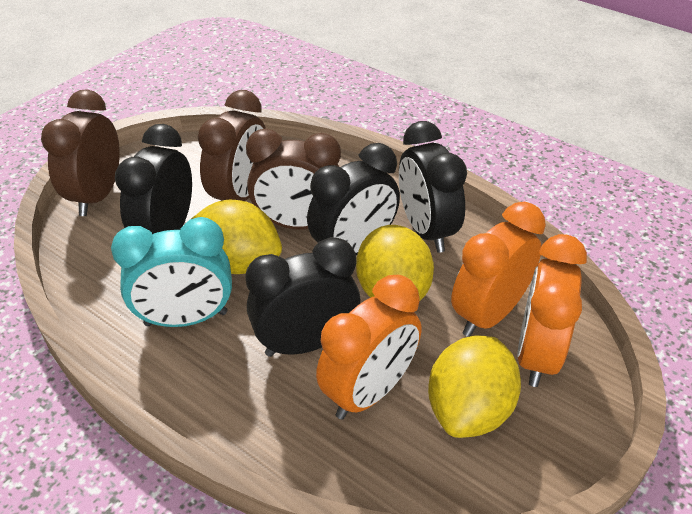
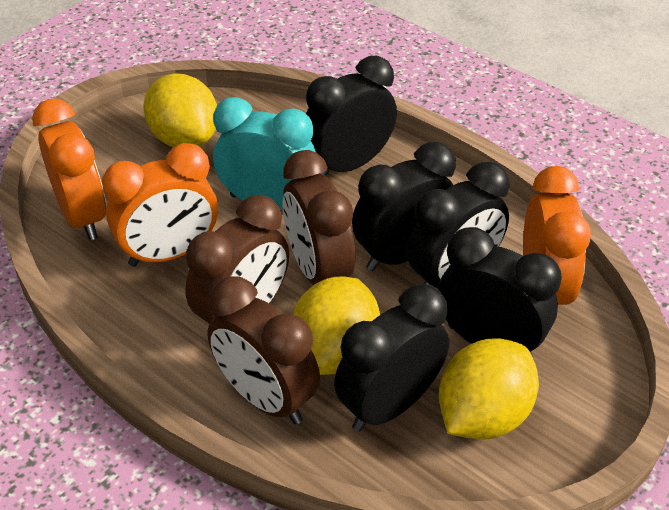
black clock: 4 -> 5

